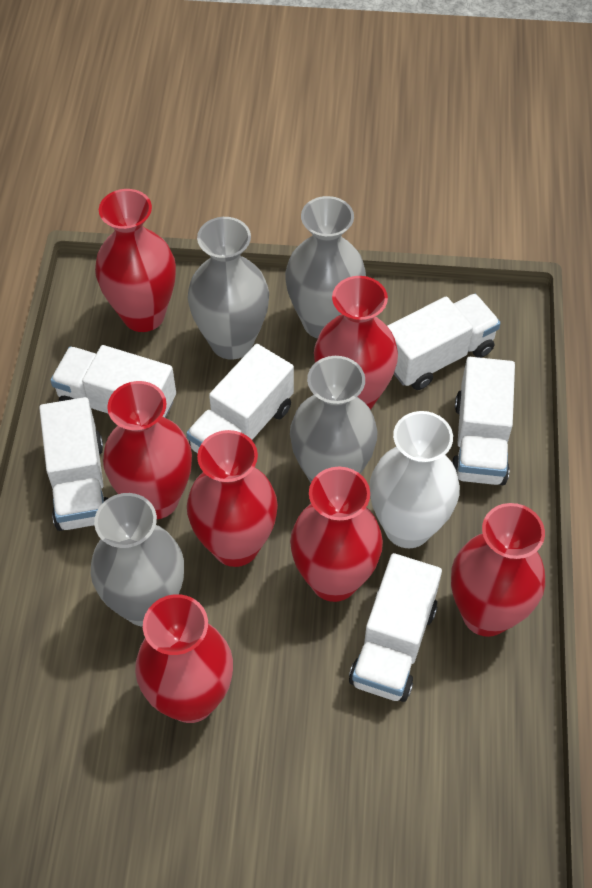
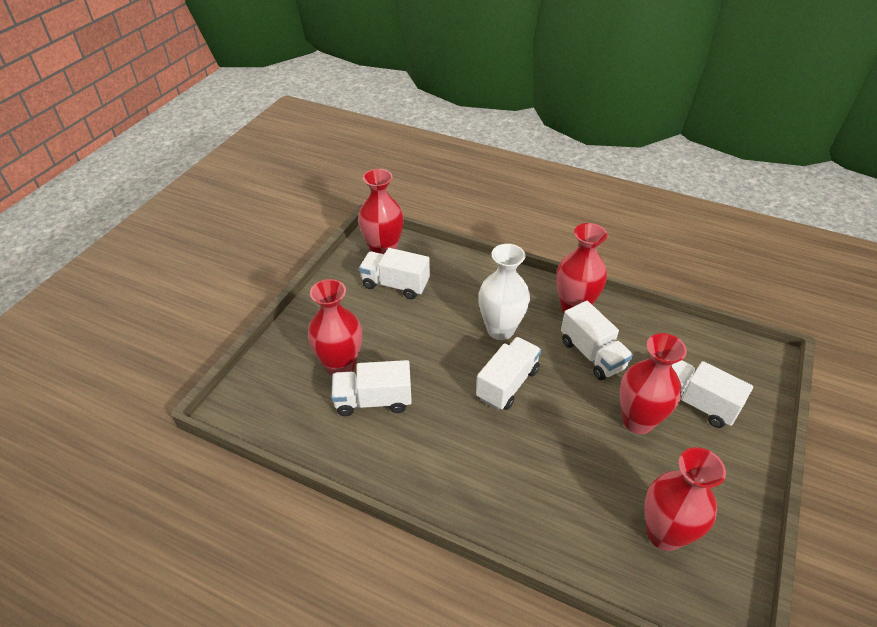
grey vase: 4 -> 0
red vase: 7 -> 5
white truck: 6 -> 5

